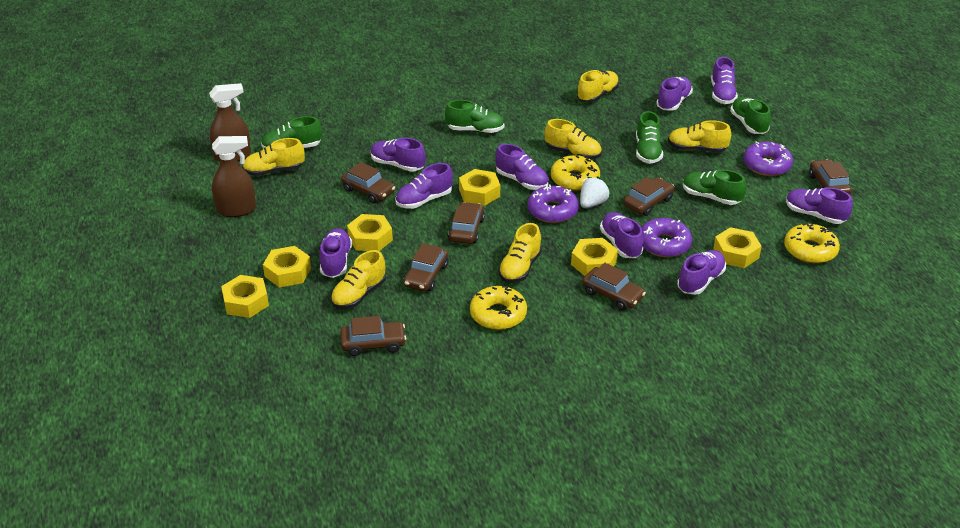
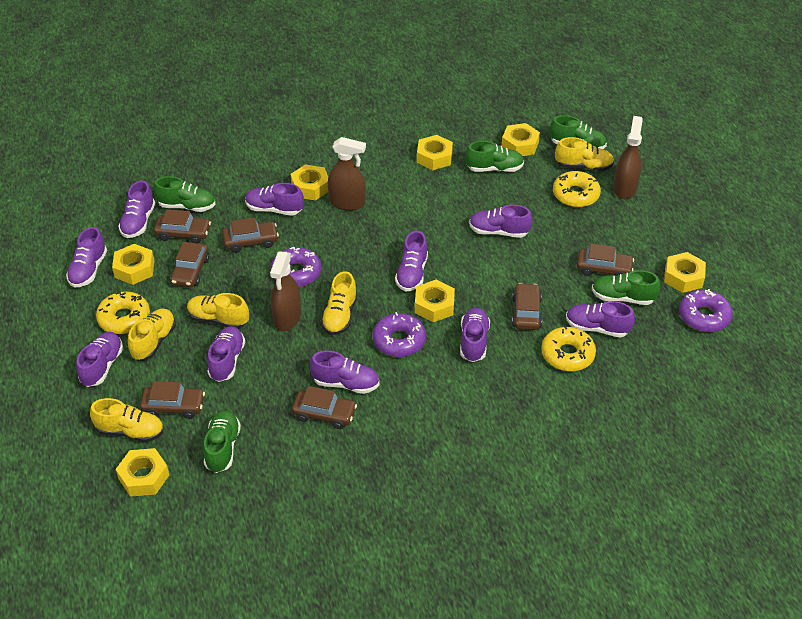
brown spray bottle: 2 -> 3
purple shoe: 9 -> 10
white strawberry: 1 -> 0
yellow nut: 6 -> 7
yellow shoe: 6 -> 5

